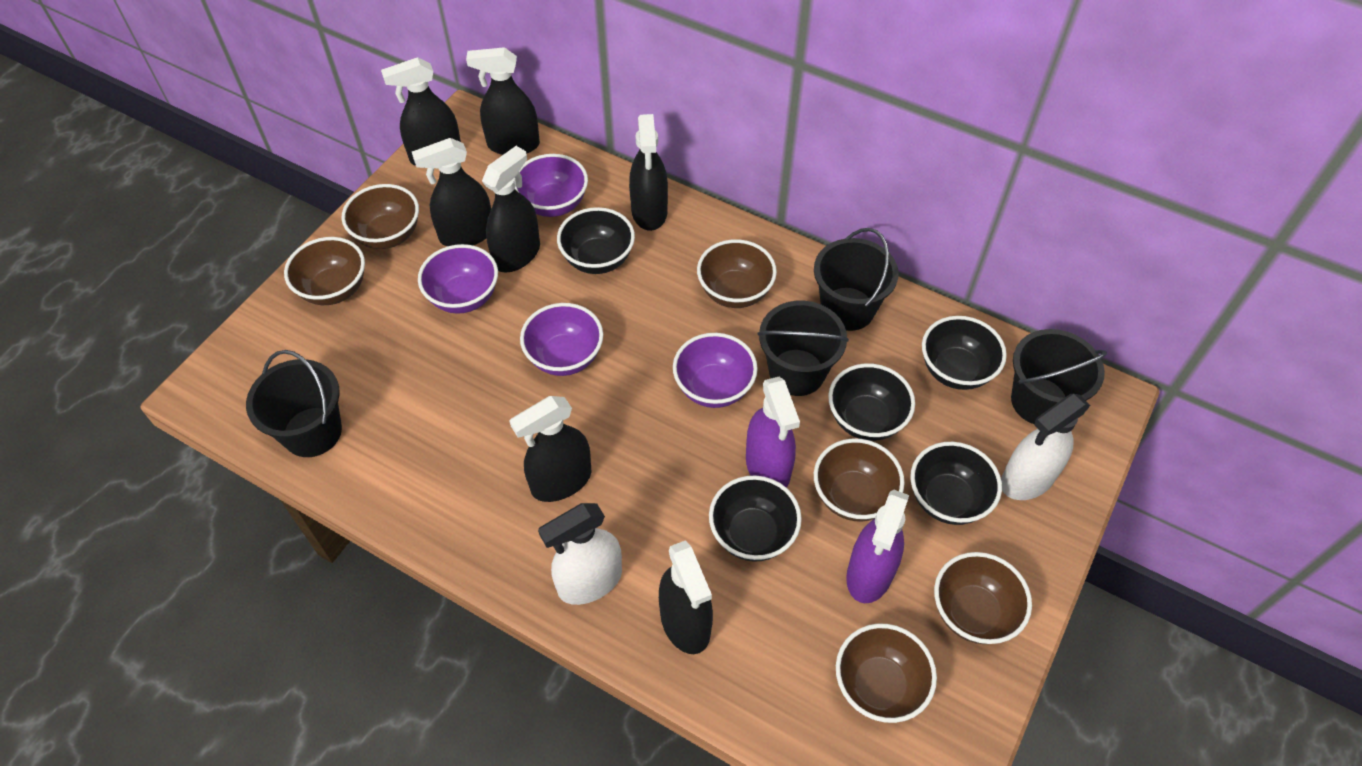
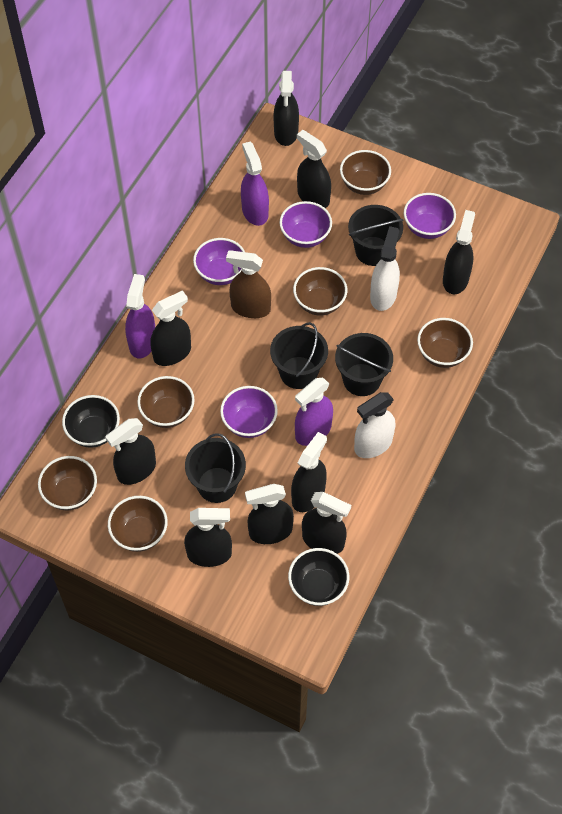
black bowl: 5 -> 2
black spray bottle: 7 -> 9
brown spray bottle: 0 -> 1
purple spray bottle: 2 -> 3

